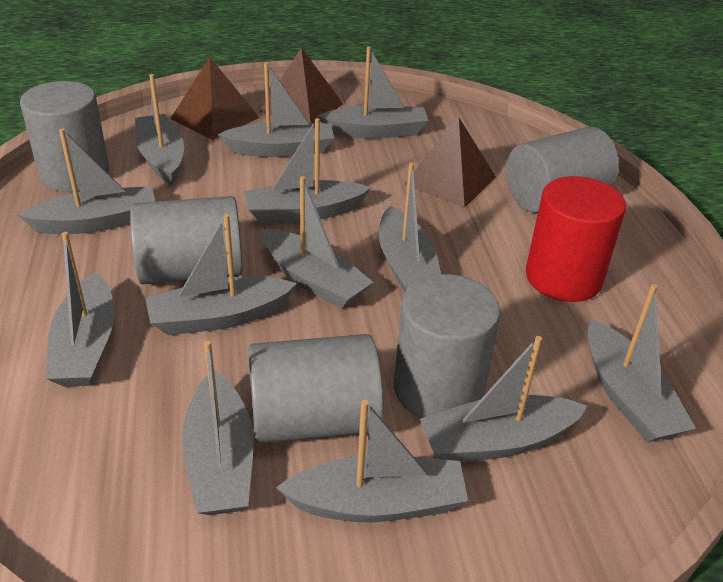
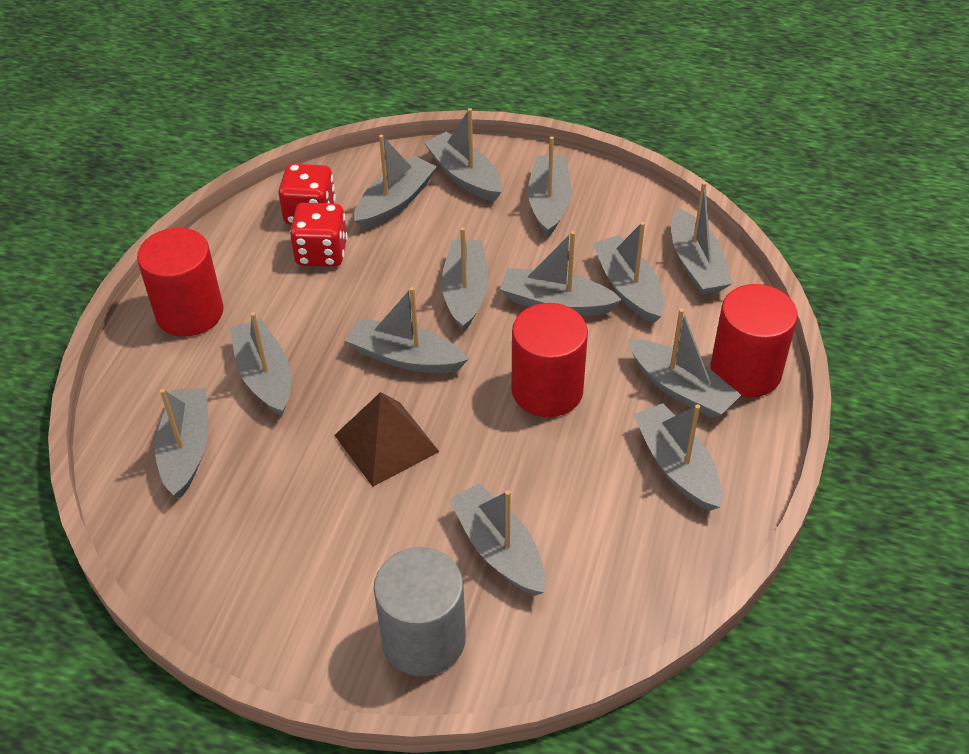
brown pyramid: 3 -> 1
grey cylinder: 5 -> 1
red cylinder: 1 -> 3
red dice: 0 -> 2

